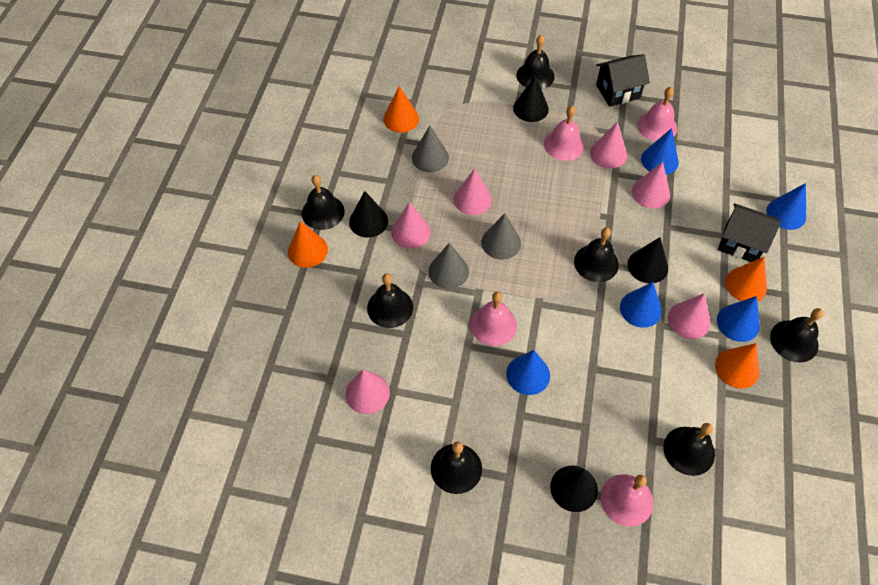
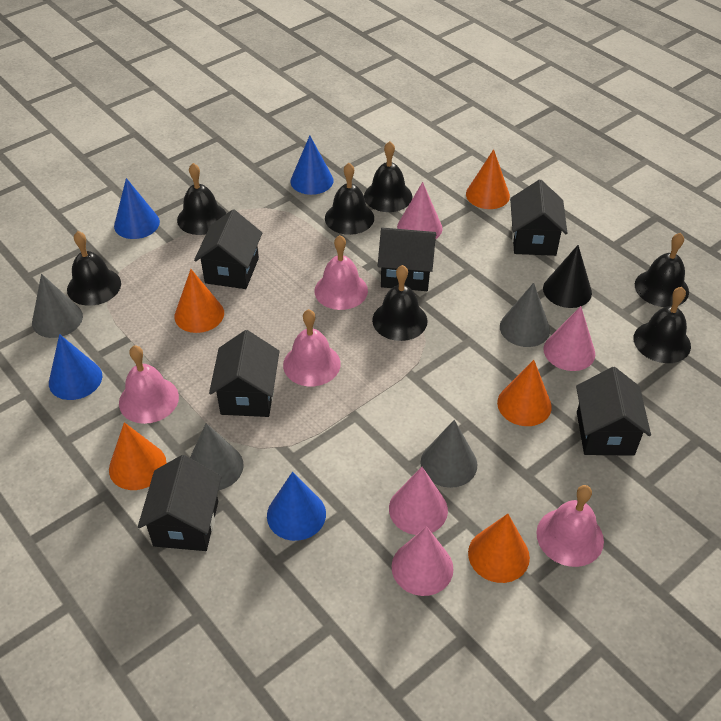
black cone: 4 -> 1
black house: 2 -> 6
blue cone: 5 -> 4
grey cone: 3 -> 4
orange cone: 4 -> 5
pink cone: 6 -> 4

